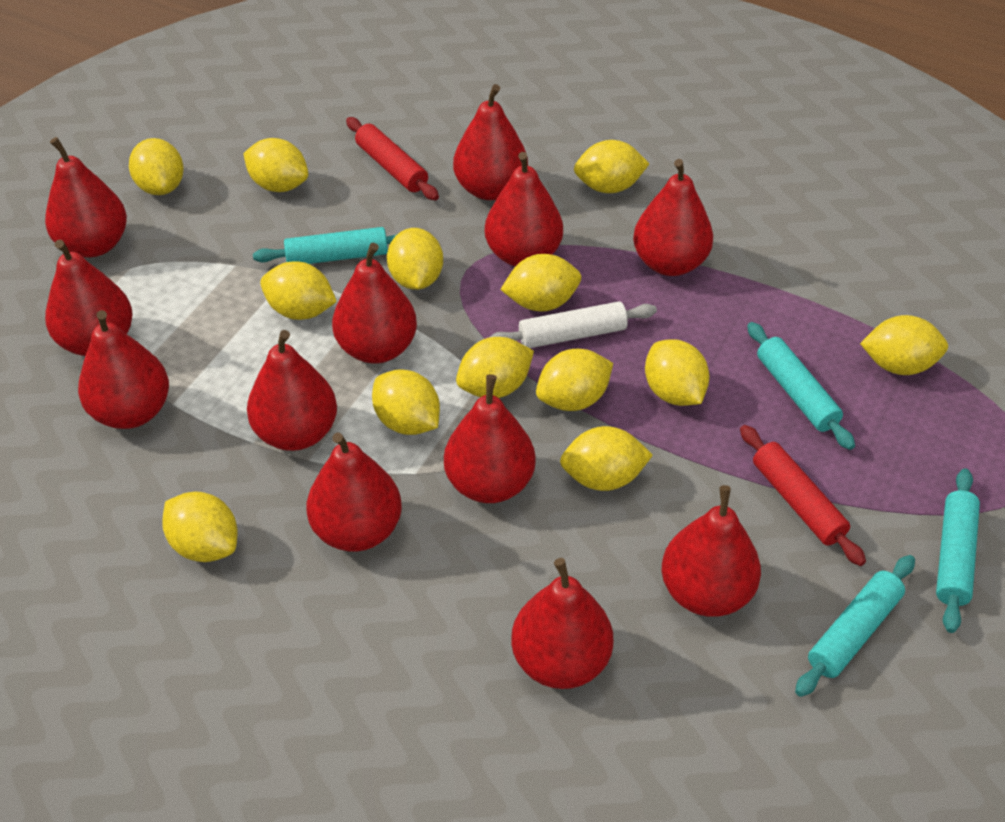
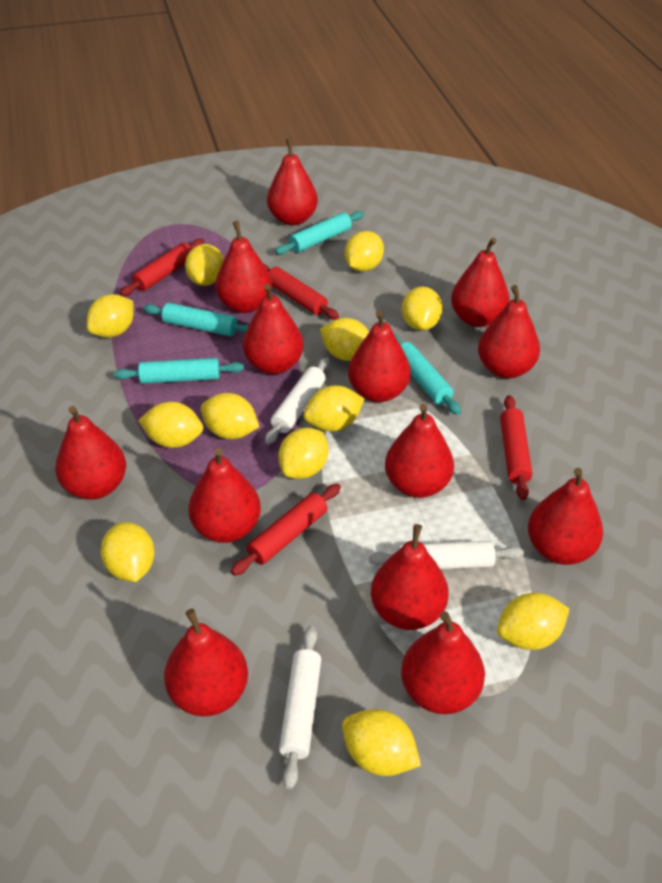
red pear: 12 -> 13
red rolling pin: 2 -> 4
white rolling pin: 1 -> 3
yellow lemon: 13 -> 12

